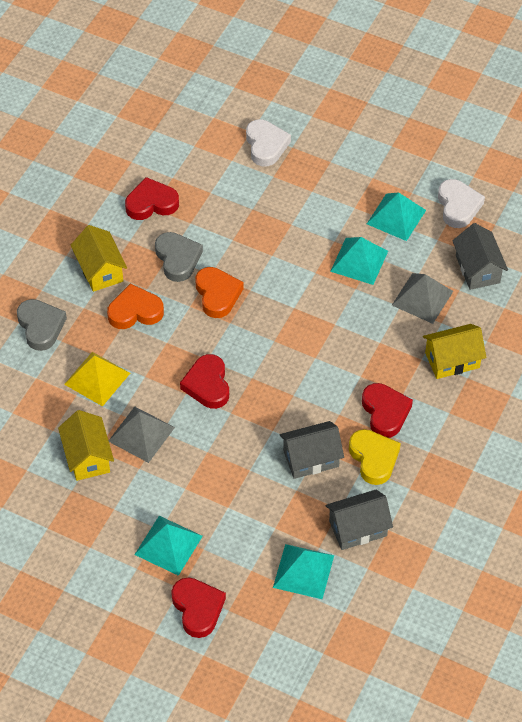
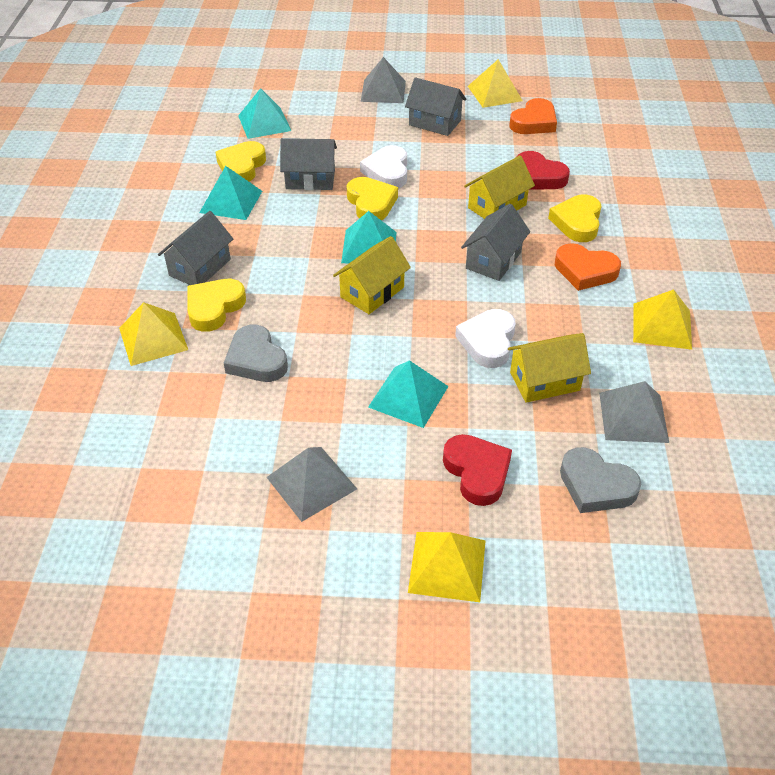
grey house: 3 -> 4
grey pyramid: 2 -> 3
red heart: 4 -> 2
yellow heart: 1 -> 4
yellow pyramid: 1 -> 4

